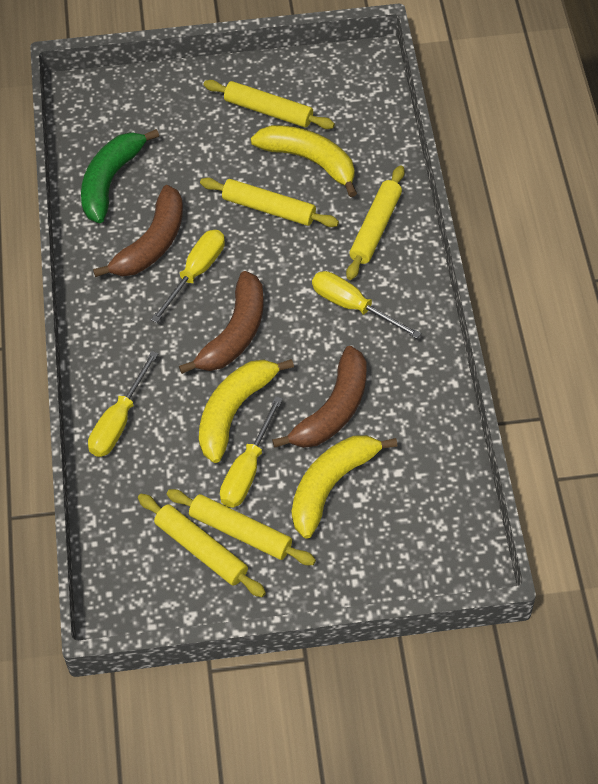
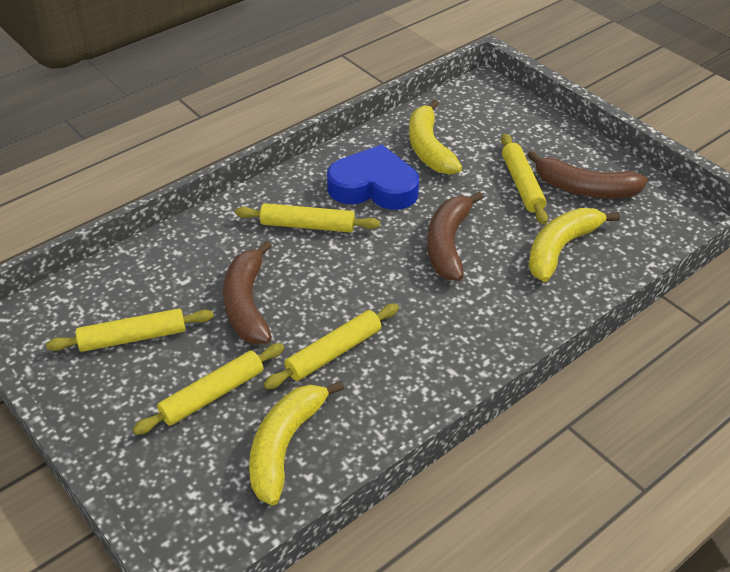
blue heart: 0 -> 1
green banana: 1 -> 0
yellow screwdriver: 4 -> 0

